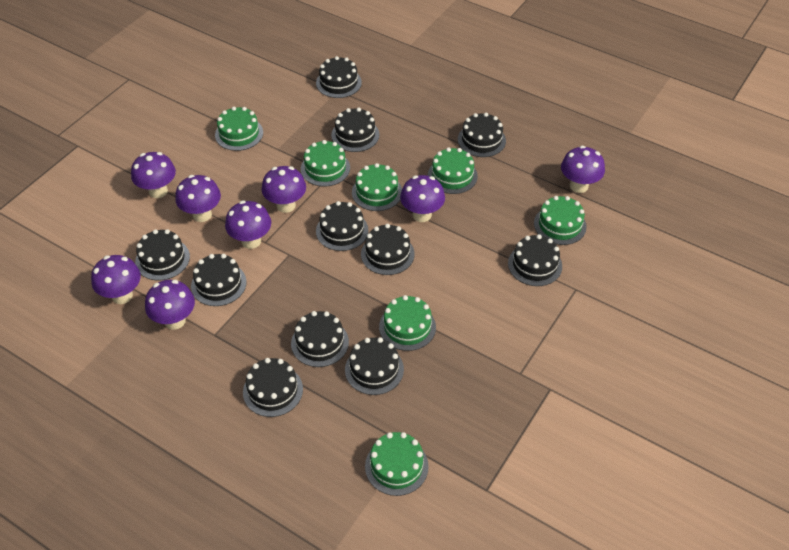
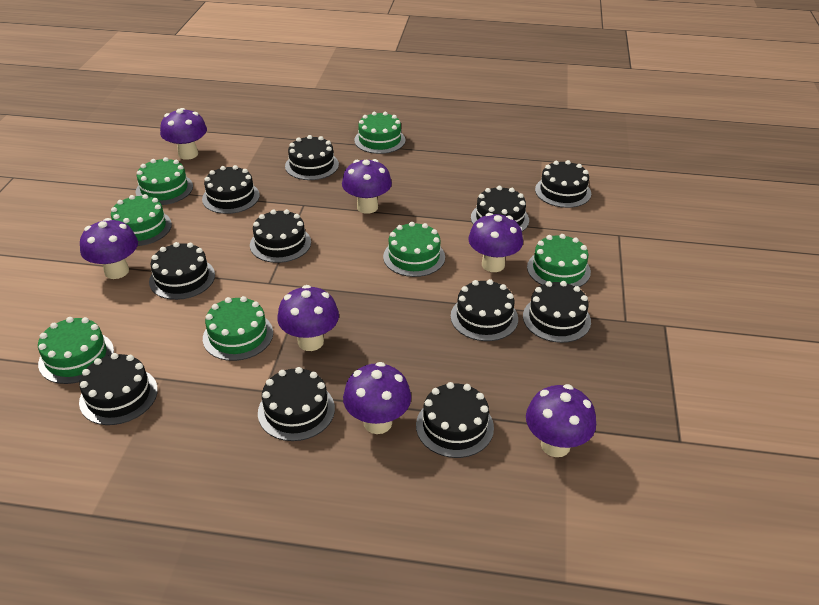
purple mushroom: 8 -> 7

